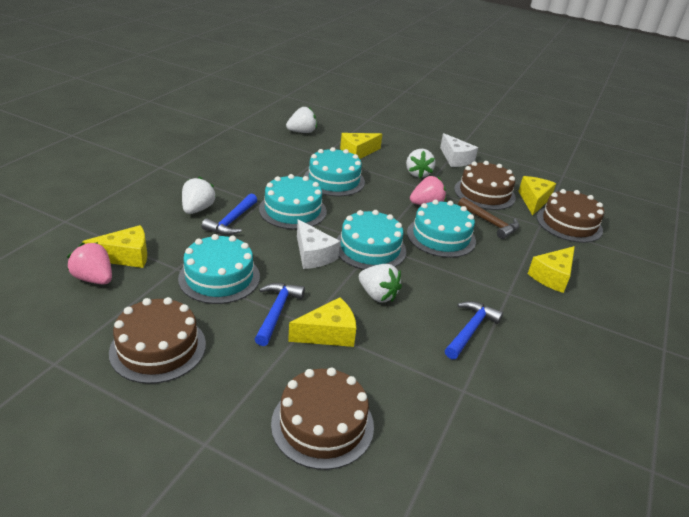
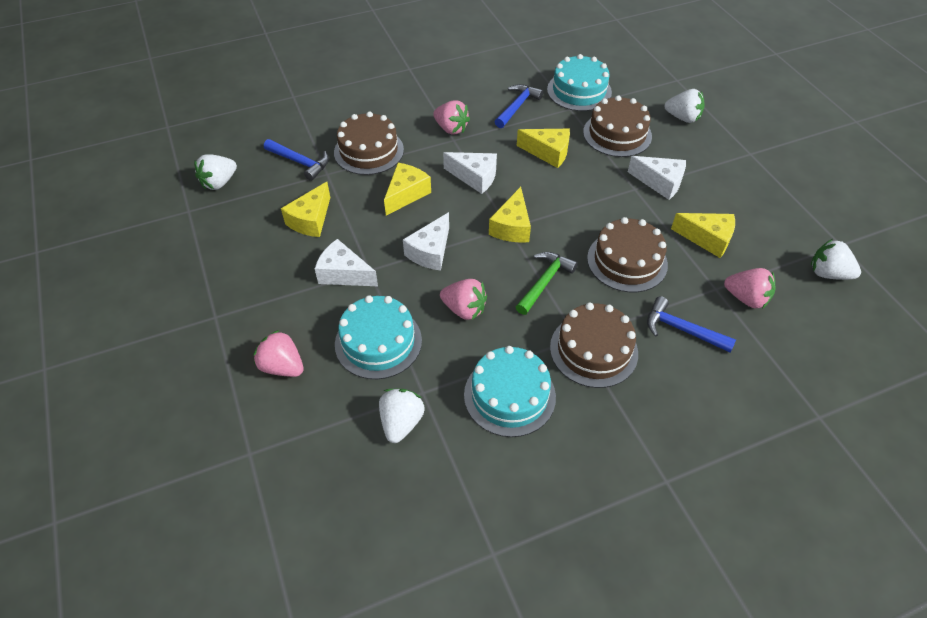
brown hammer: 1 -> 0
green hammer: 0 -> 1
pink strawberry: 2 -> 4
turquoise cake: 5 -> 3
white cheese: 2 -> 4

